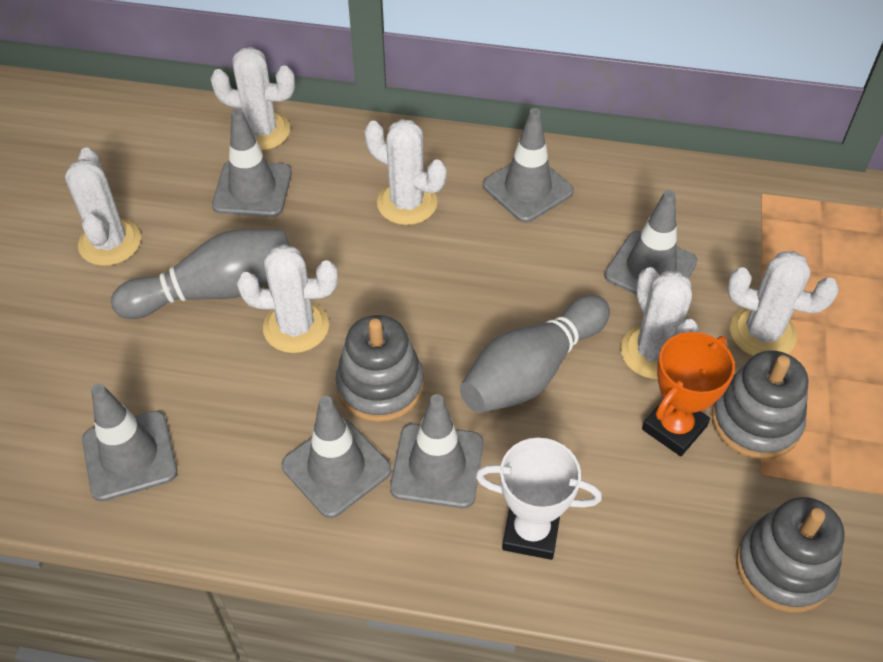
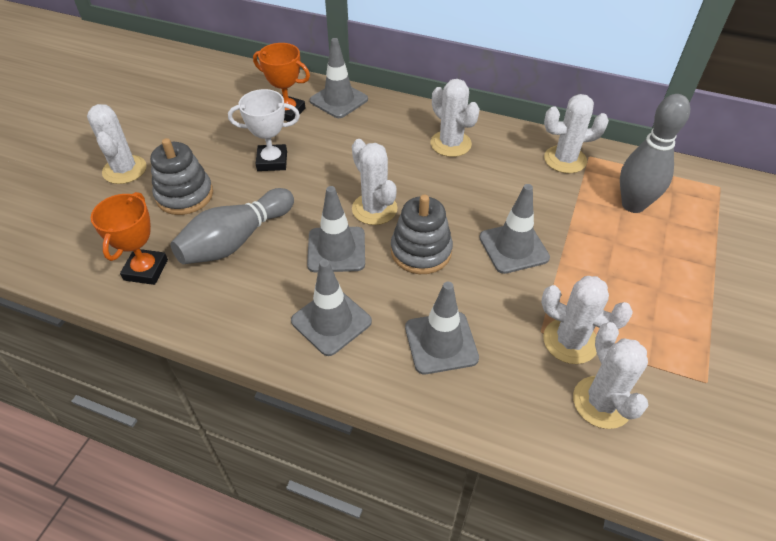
grey stacking toy: 3 -> 2
grey traffic cone: 6 -> 5
orange trophy: 1 -> 2

